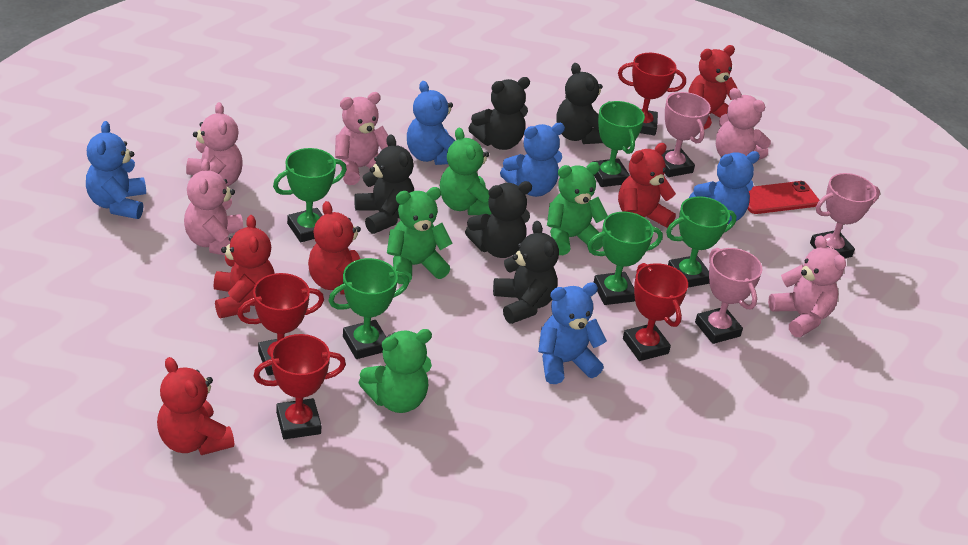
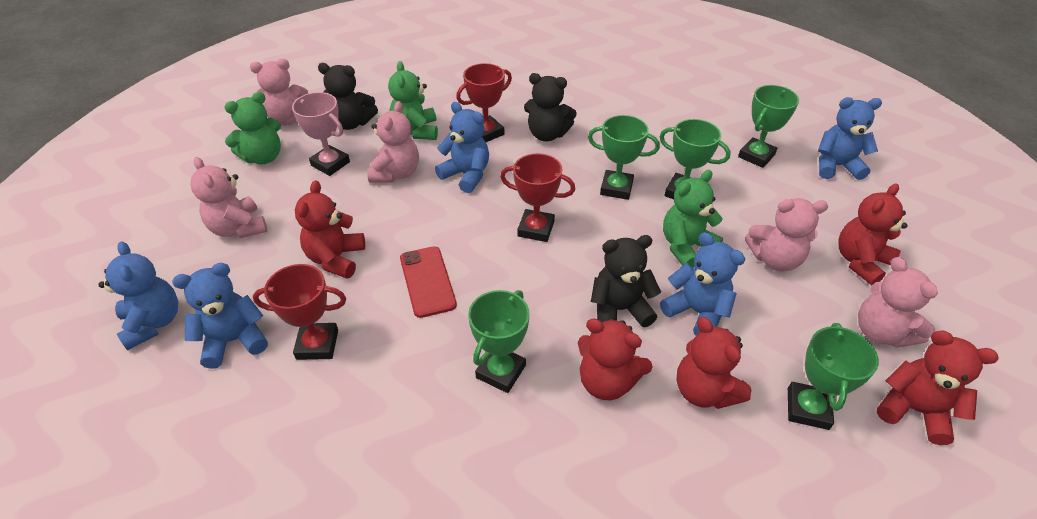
black teddy bear: 5 -> 3
green teddy bear: 4 -> 3
pink trophy: 3 -> 1
red trophy: 4 -> 3

